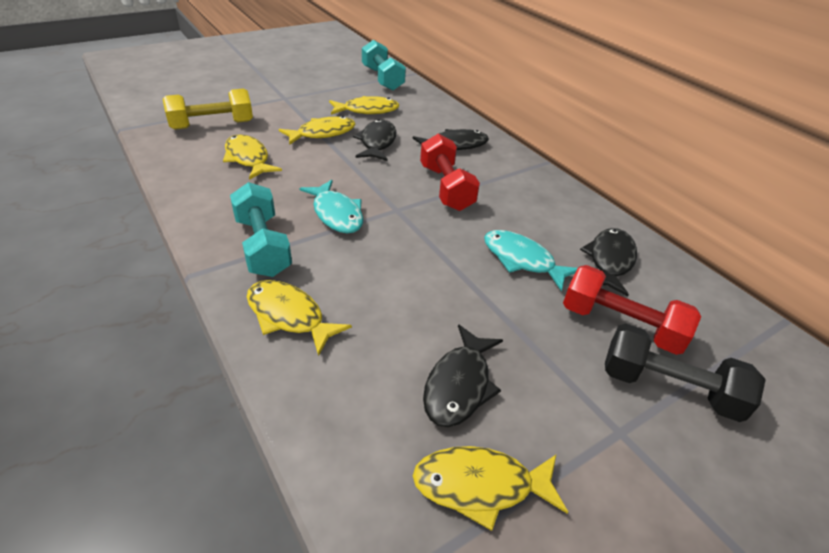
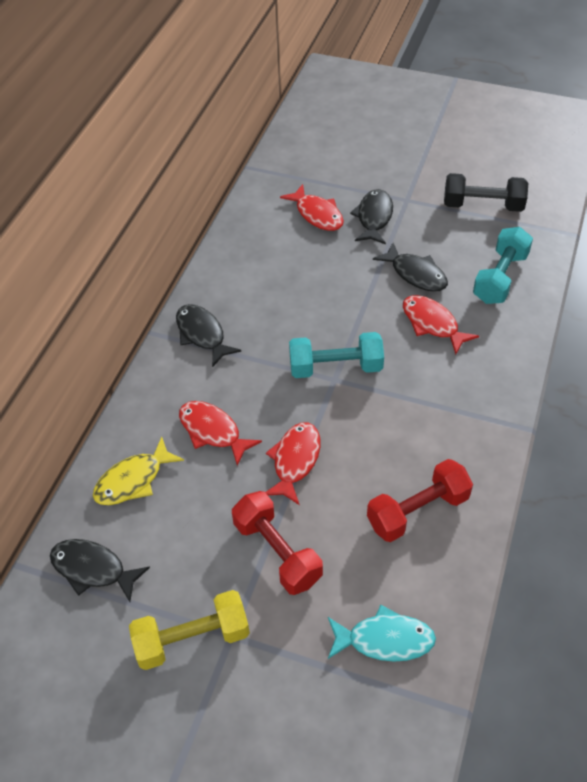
red fish: 0 -> 4
turquoise fish: 2 -> 1
yellow fish: 5 -> 1

